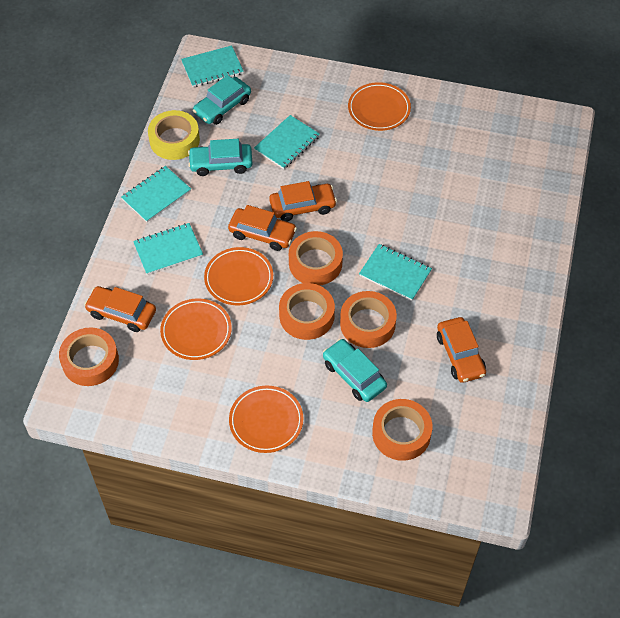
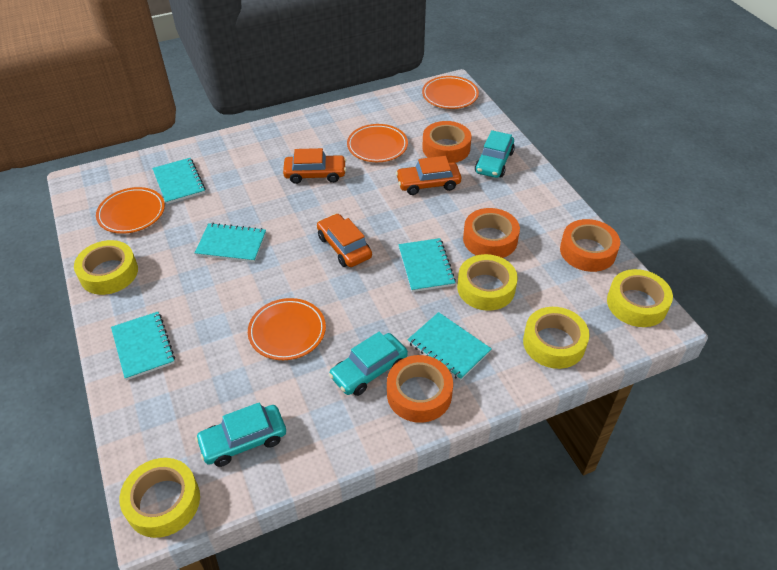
orange car: 4 -> 3
orange tape: 5 -> 4
yellow tape: 1 -> 5

